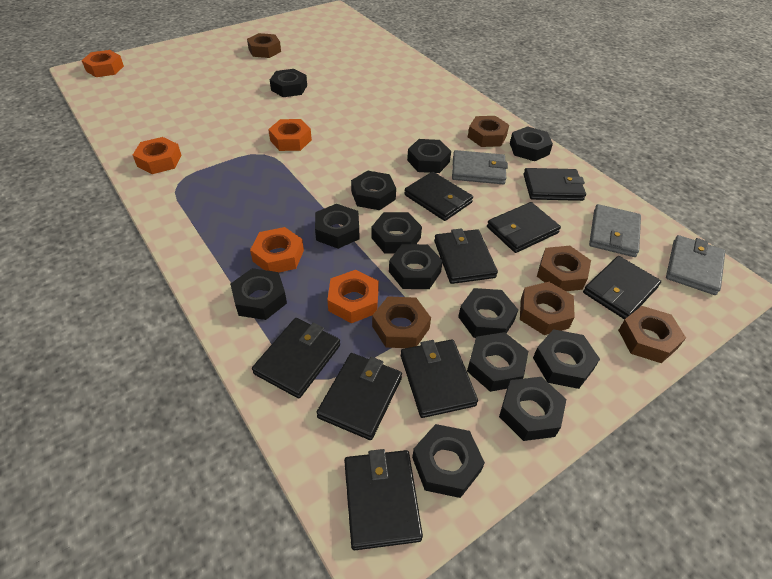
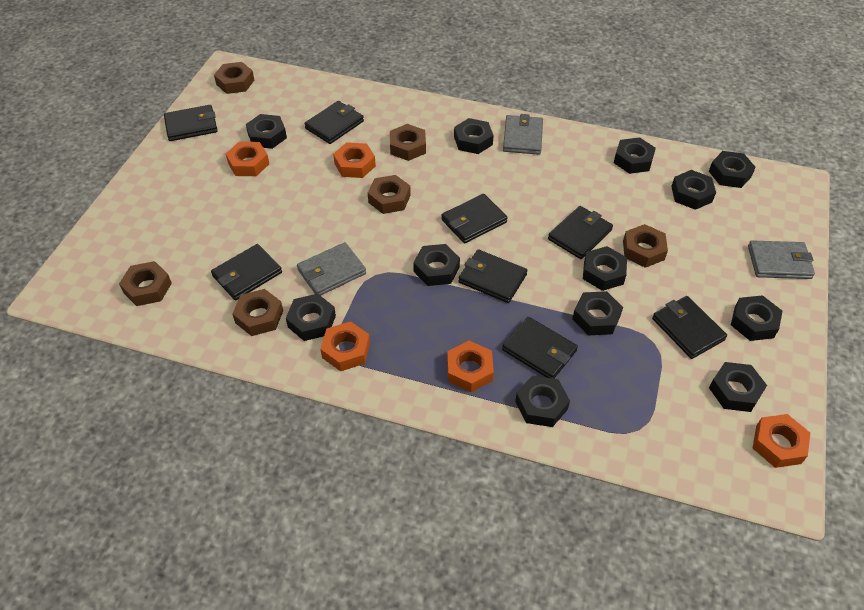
black nut: 13 -> 12
black wallet: 9 -> 8

